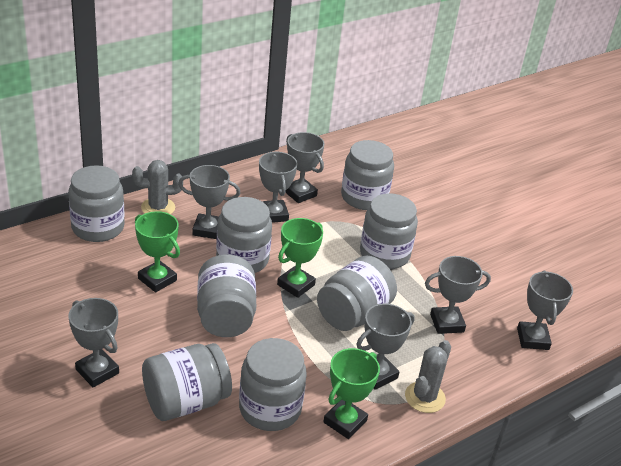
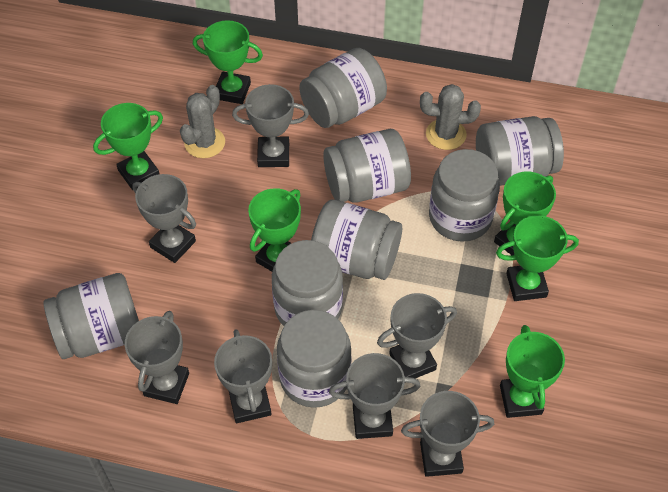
green trophy: 3 -> 6

